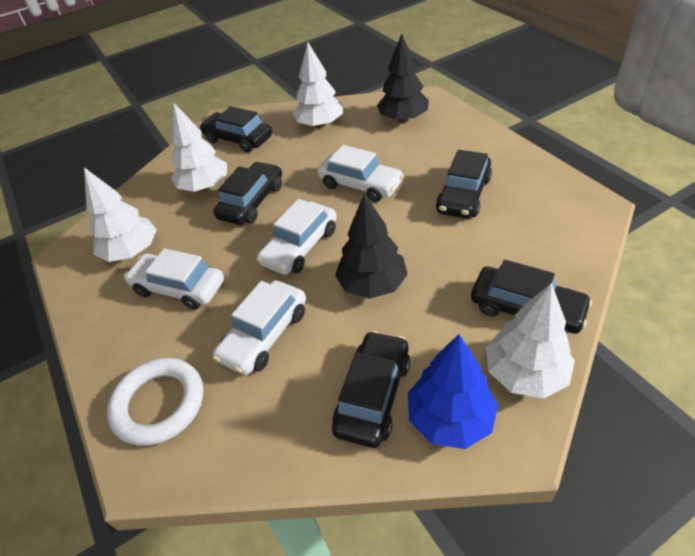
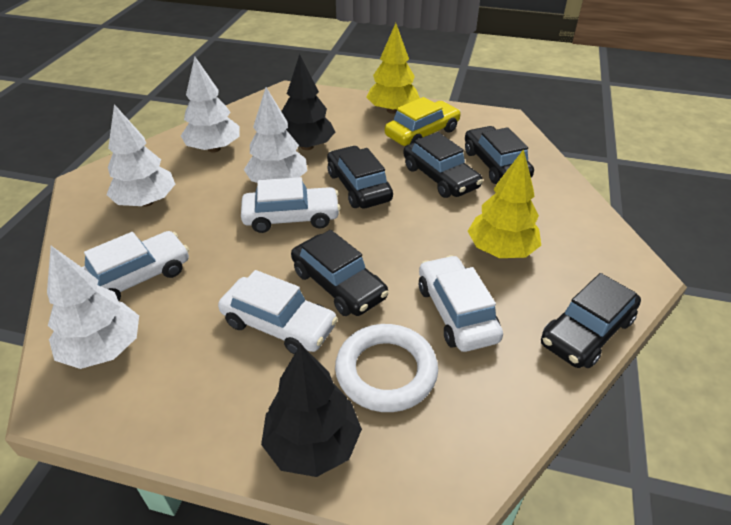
blue tree: 1 -> 0
yellow car: 0 -> 1
yellow tree: 0 -> 2

